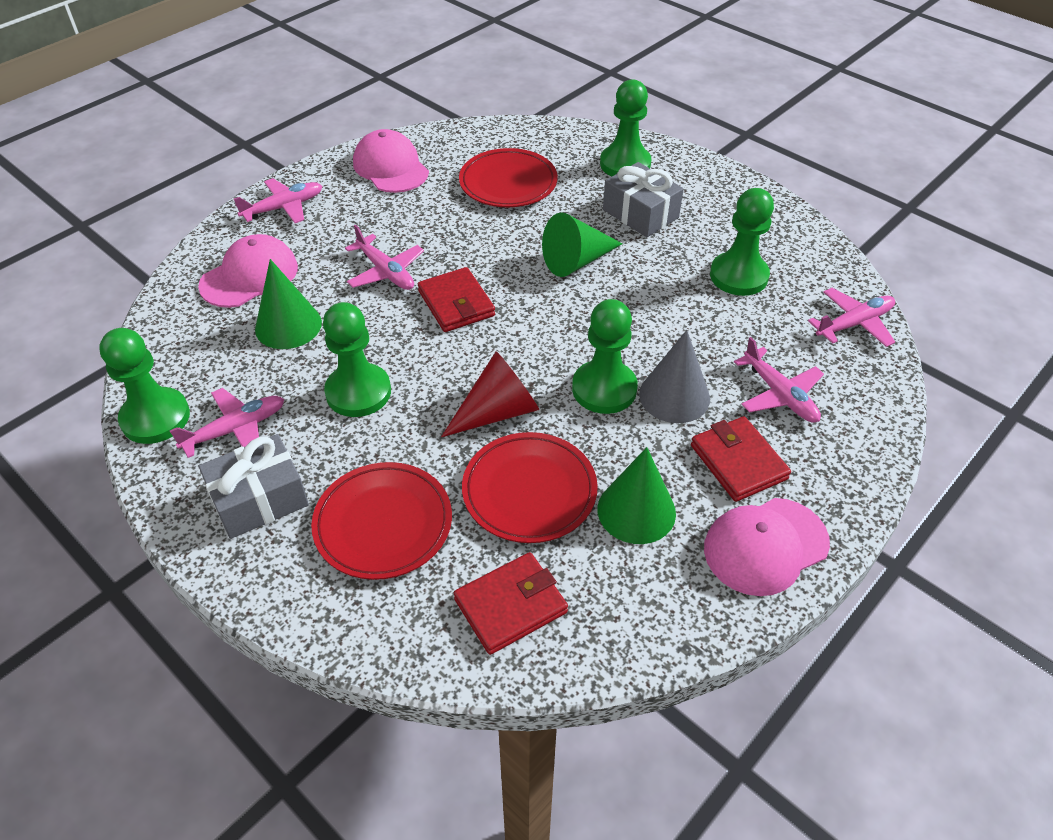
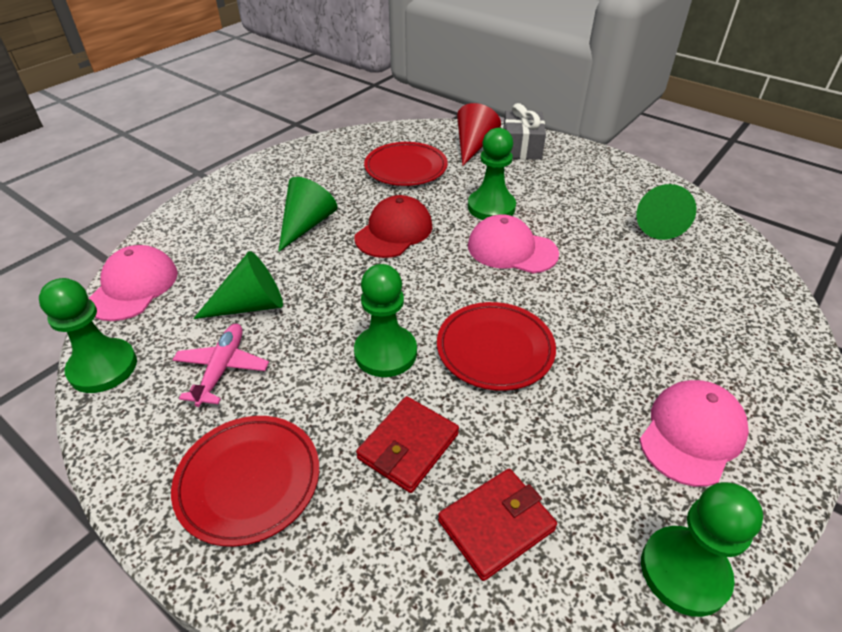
green pawn: 5 -> 4
grey cone: 1 -> 0
grey gift: 2 -> 1
pink plane: 5 -> 1
red cap: 0 -> 1
red wallet: 3 -> 2

